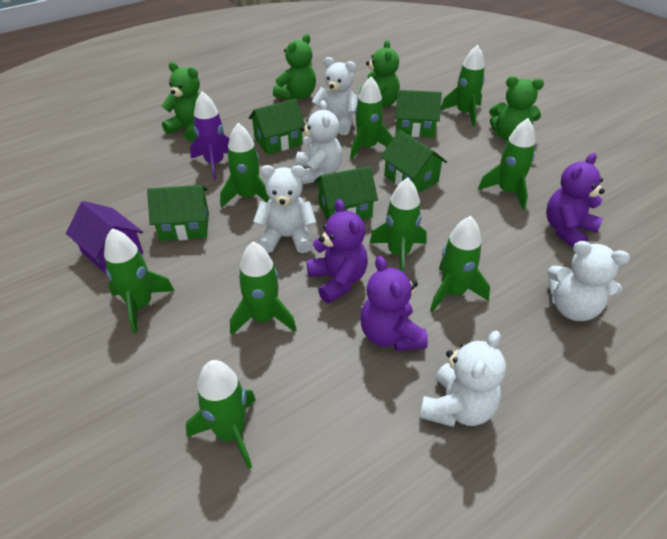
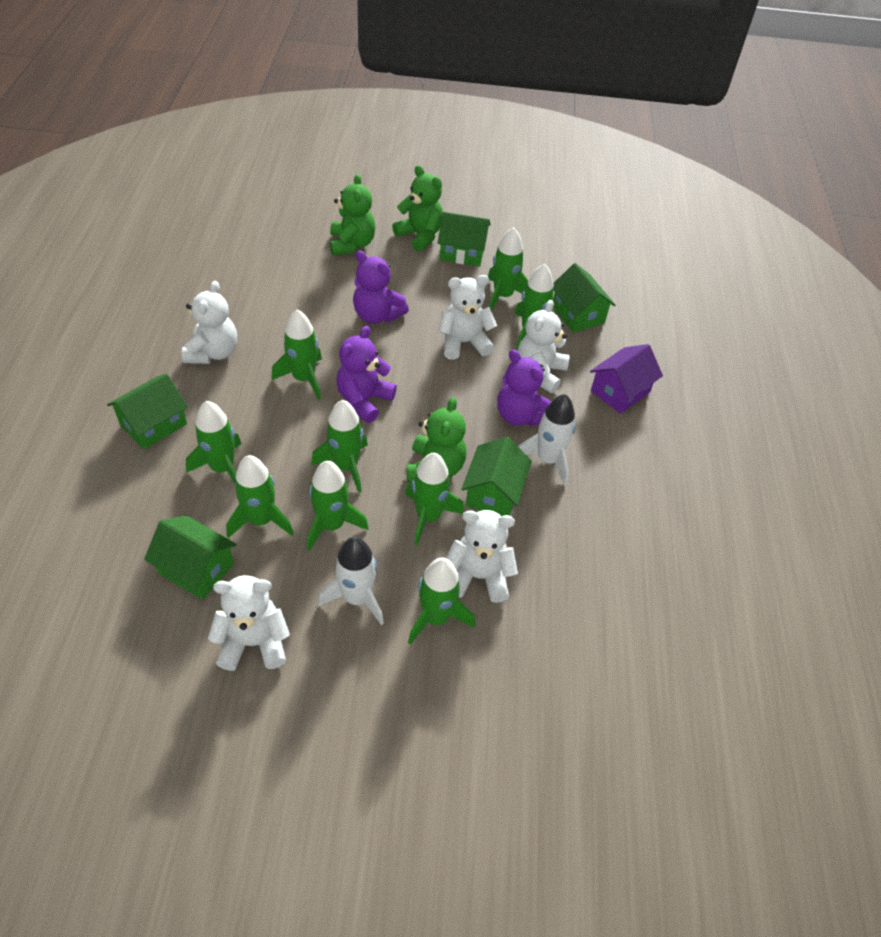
green teddy bear: 4 -> 3
purple rocket: 1 -> 0
white rocket: 0 -> 2

